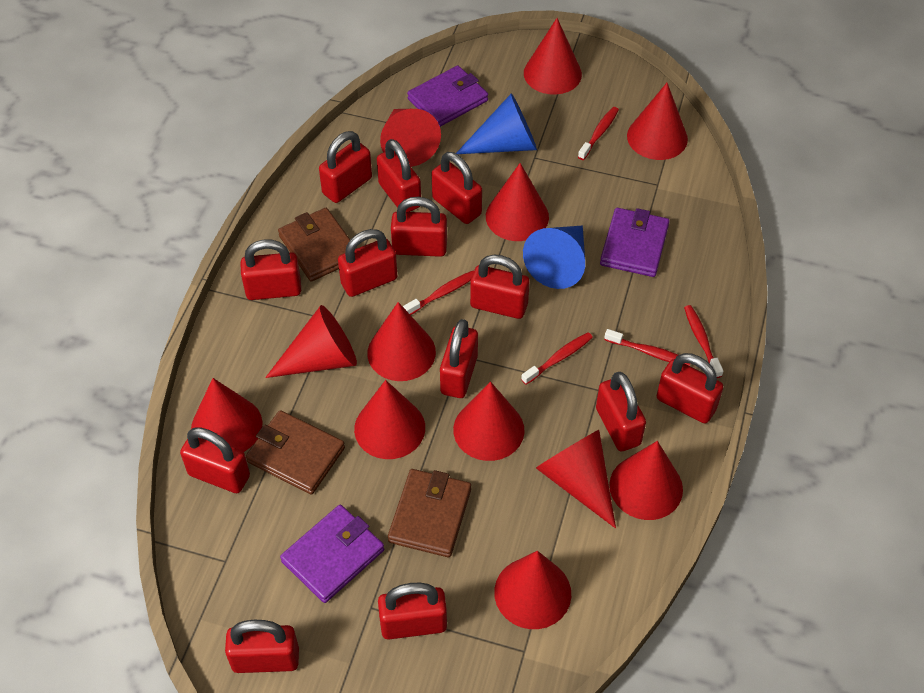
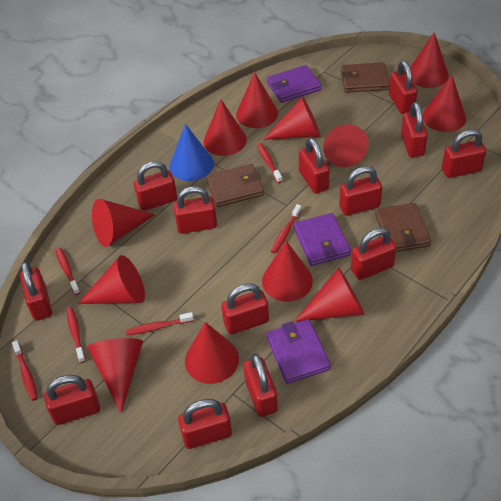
blue cone: 2 -> 1
red toothbrush: 5 -> 6

